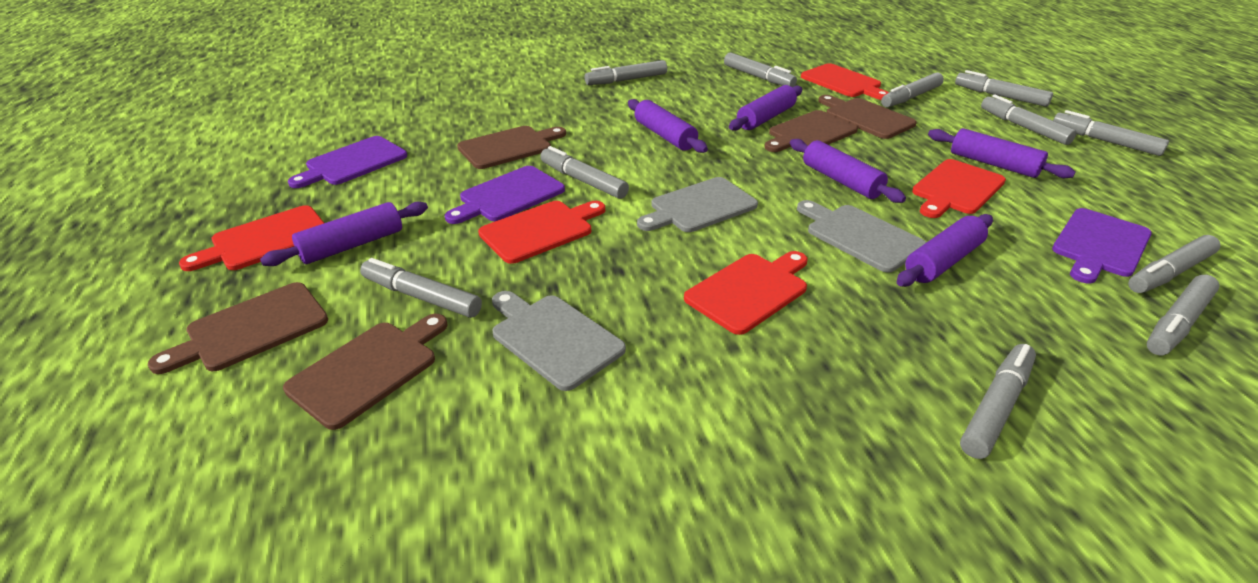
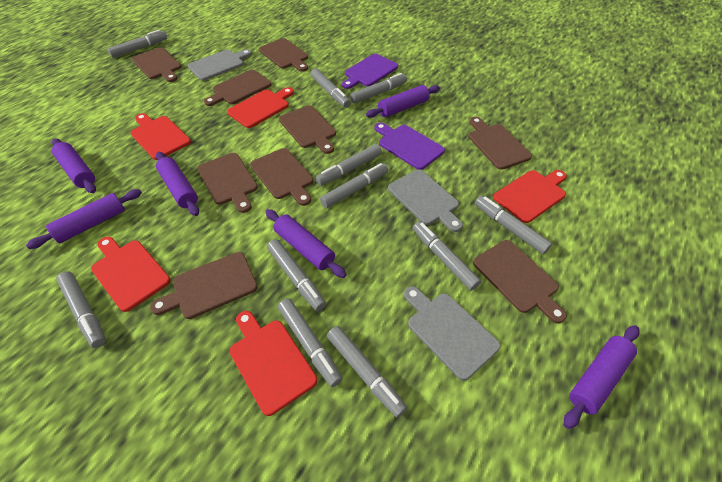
brown cutting board: 5 -> 9
purple cutting board: 3 -> 2

